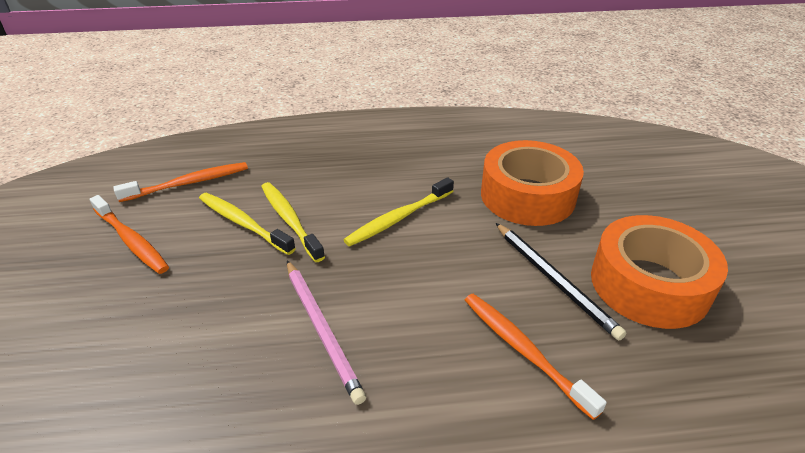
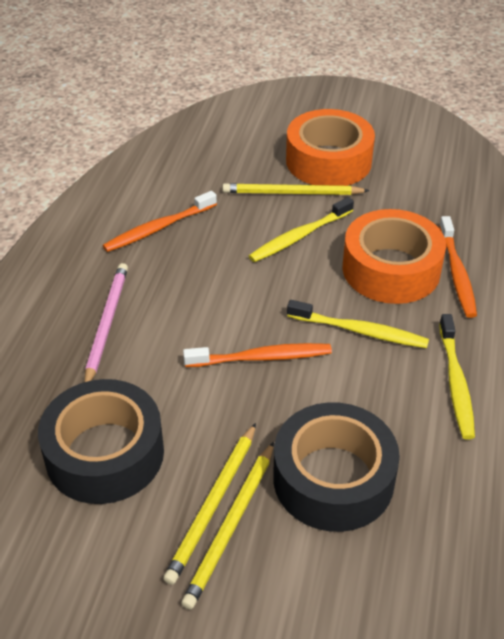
black pencil: 1 -> 0
black tape: 0 -> 2
yellow pencil: 0 -> 3

